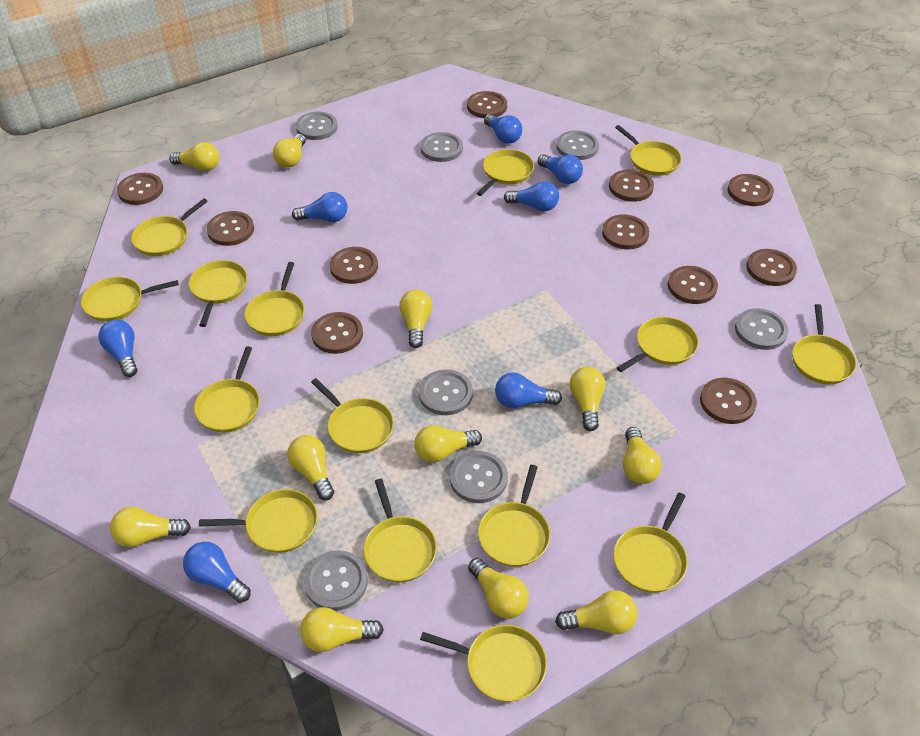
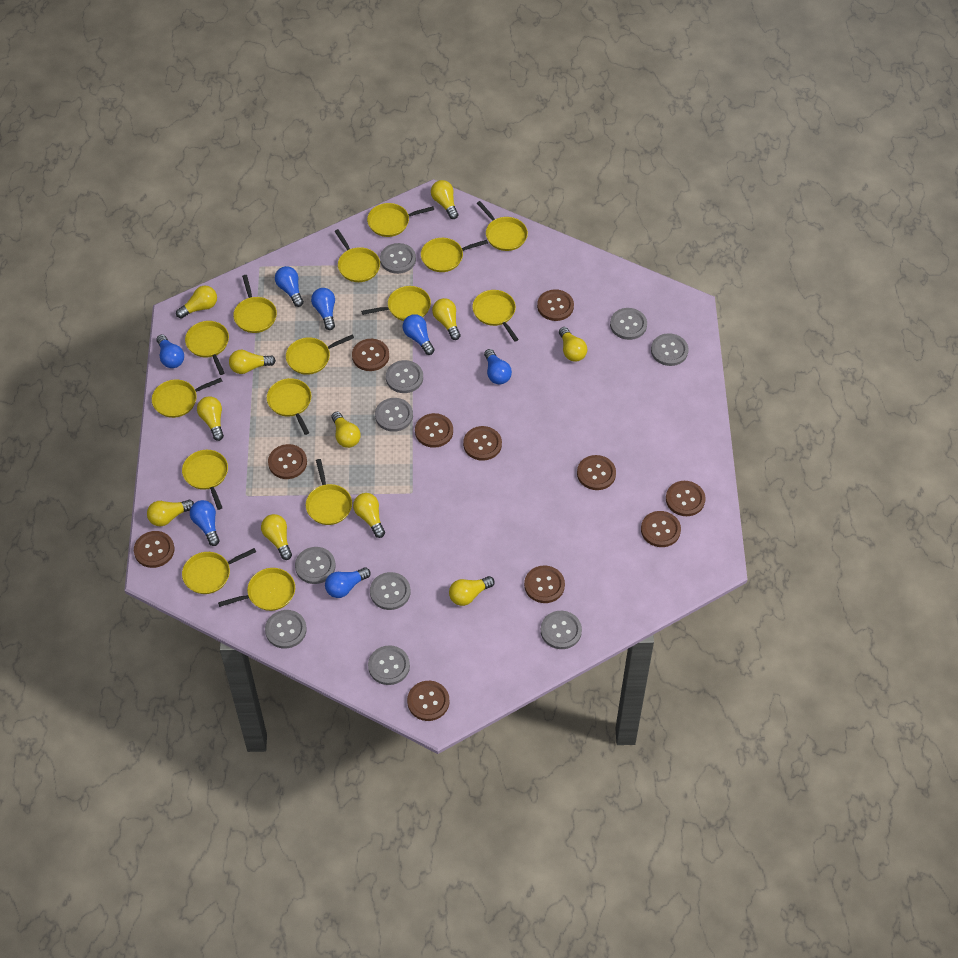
grey button: 7 -> 10

